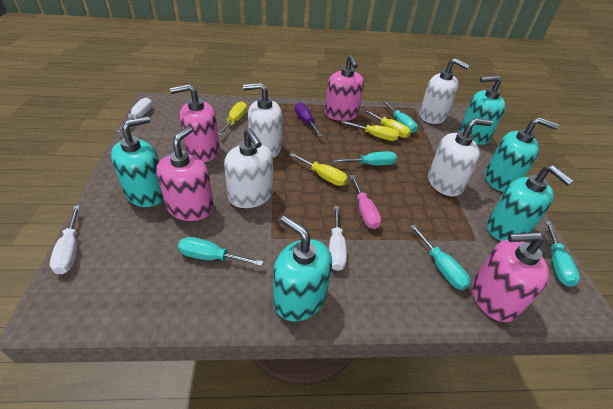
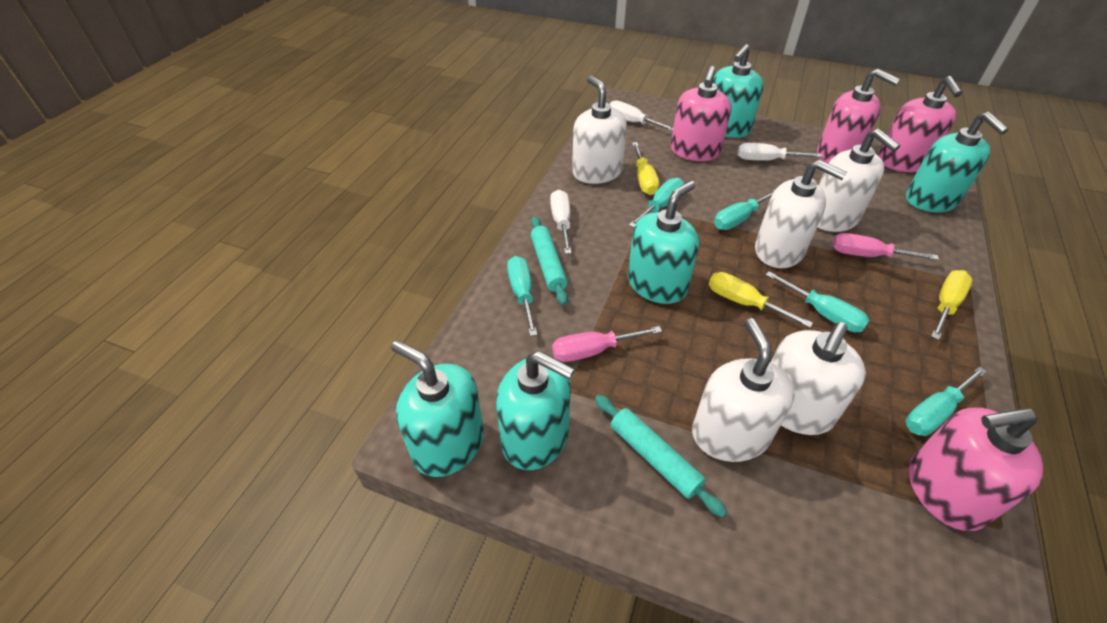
pink screwdriver: 1 -> 2
purple screwdriver: 1 -> 0
turquoise rolling pin: 0 -> 2
white soap dispenser: 4 -> 5
yellow screwdriver: 4 -> 3

